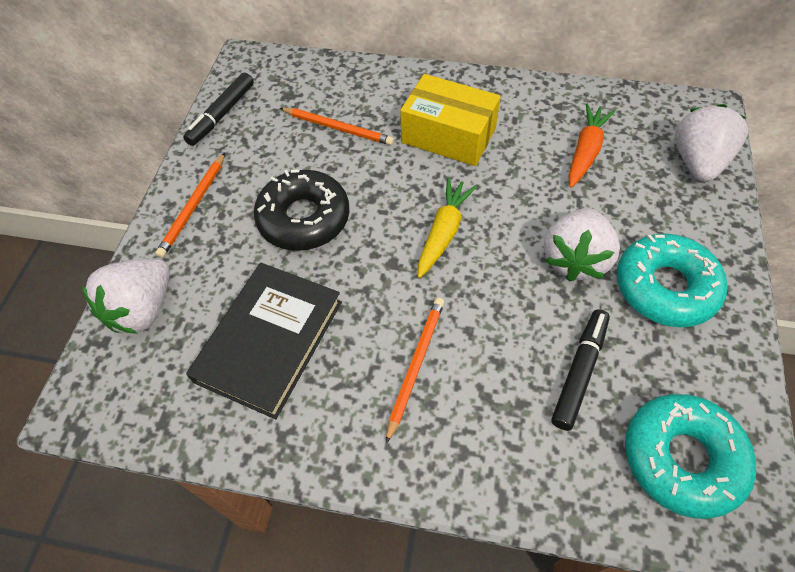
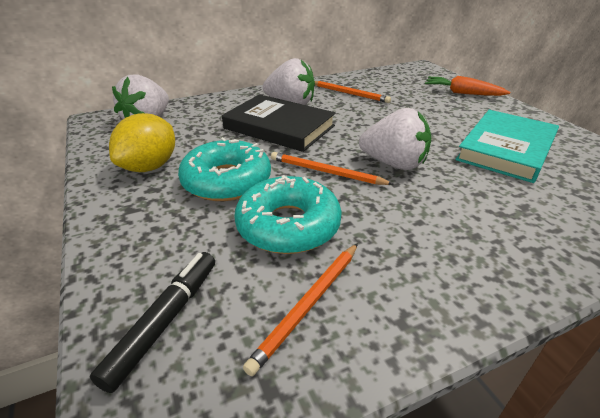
black donut: 1 -> 0
black marker: 2 -> 1
turquoise book: 0 -> 1
yellow box: 1 -> 0
yellow carrot: 1 -> 0
yellow lemon: 0 -> 1

